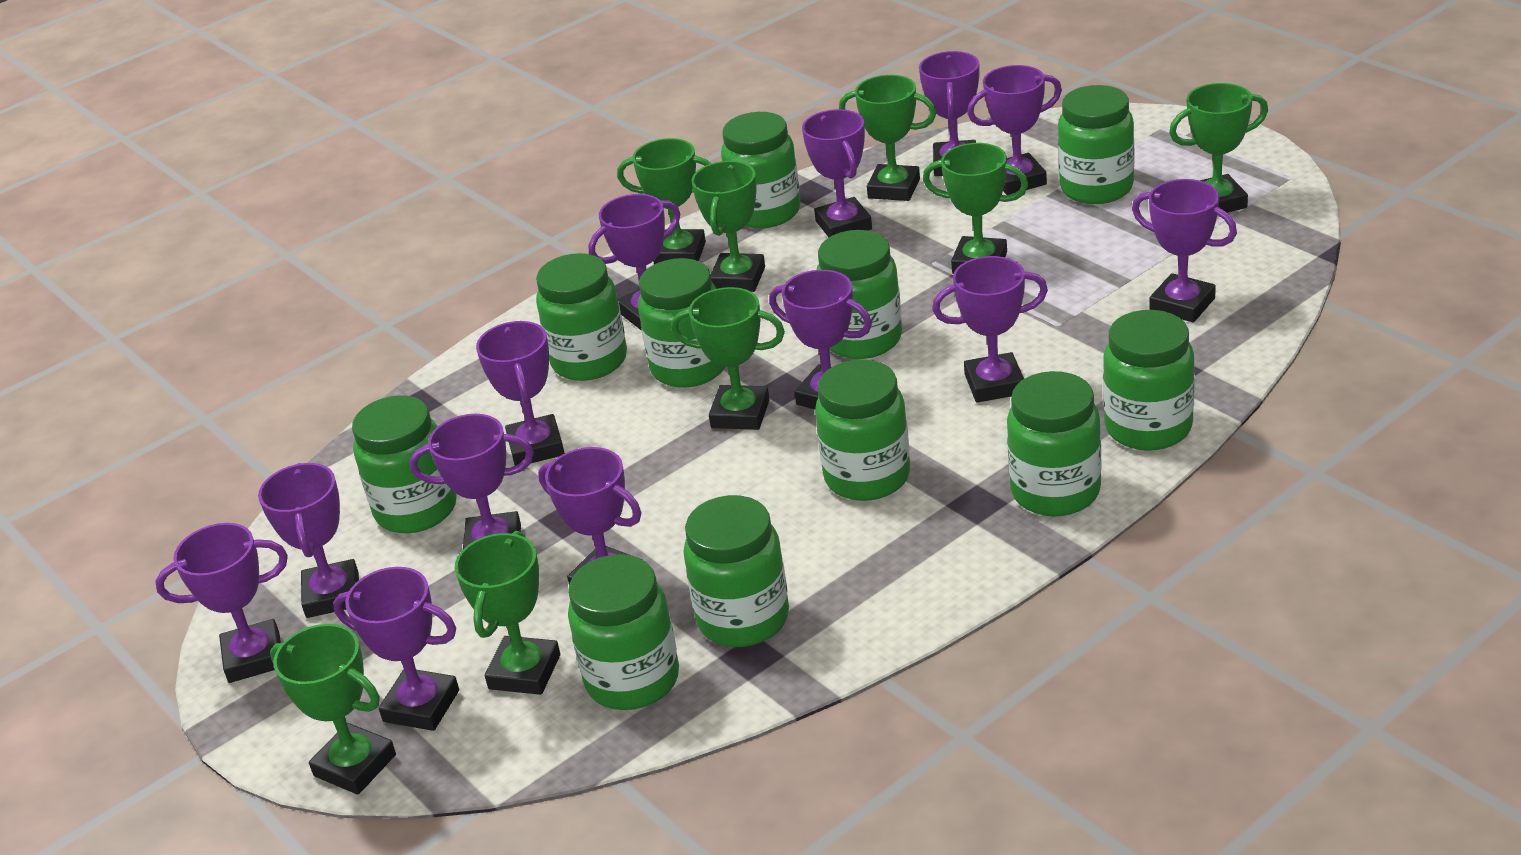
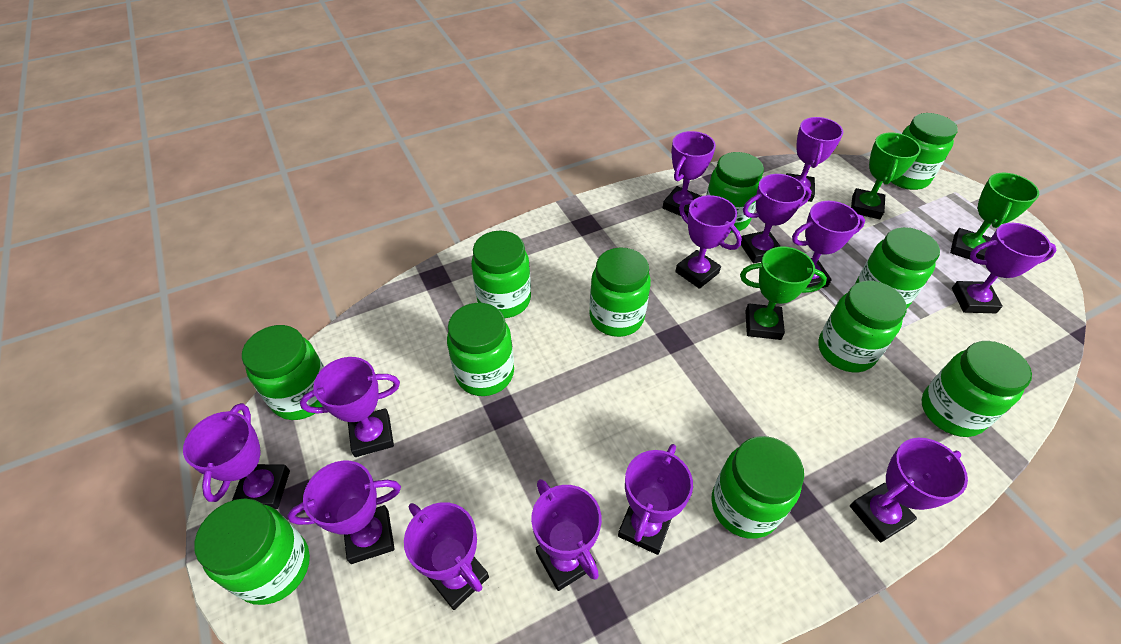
green trophy: 8 -> 3

